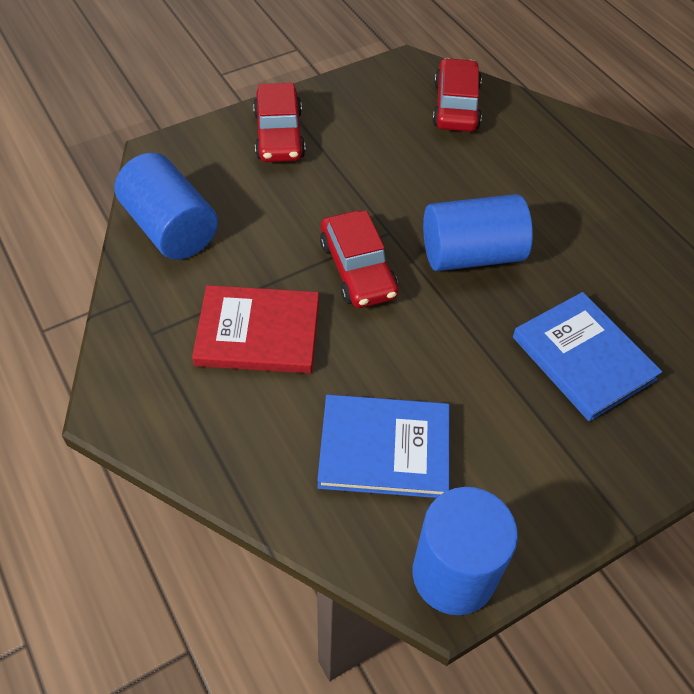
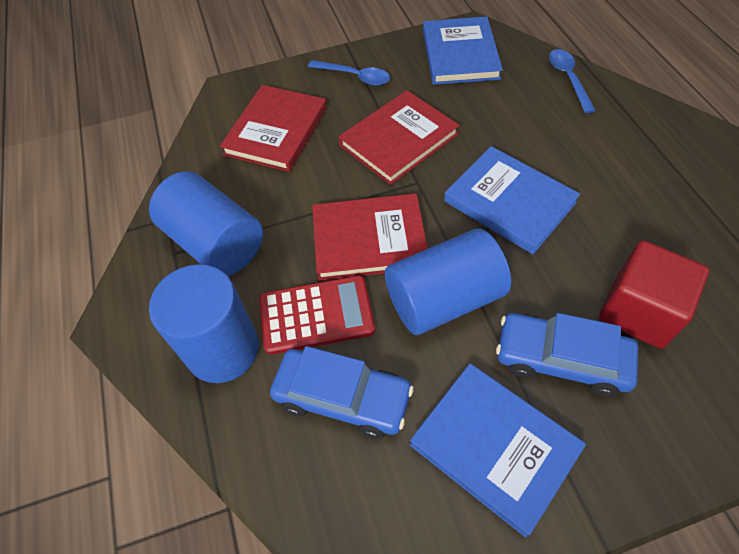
blue book: 2 -> 3
blue car: 0 -> 2
blue spoon: 0 -> 2
red book: 1 -> 3
red calculator: 0 -> 1
red car: 3 -> 0
red cube: 0 -> 1

